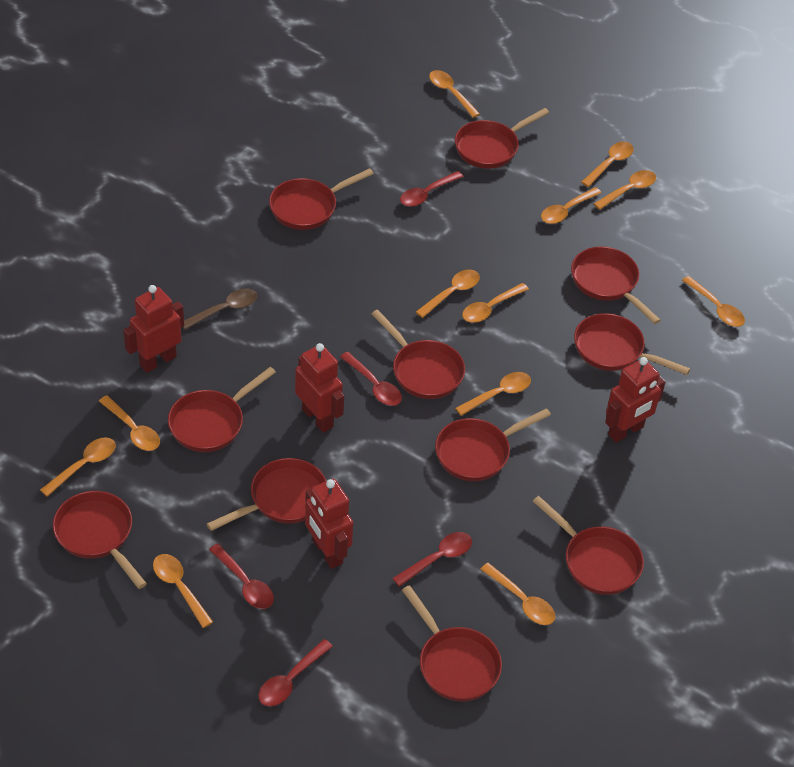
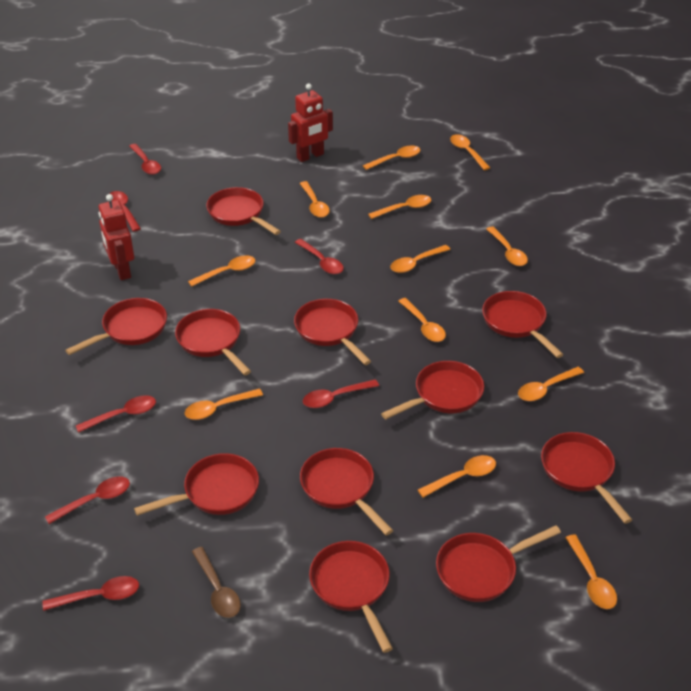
red robot: 4 -> 2
red spoon: 5 -> 7

